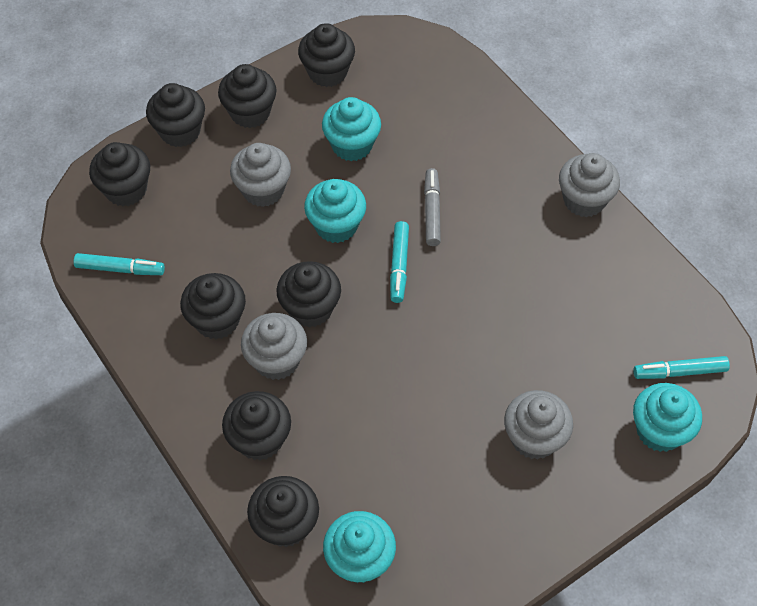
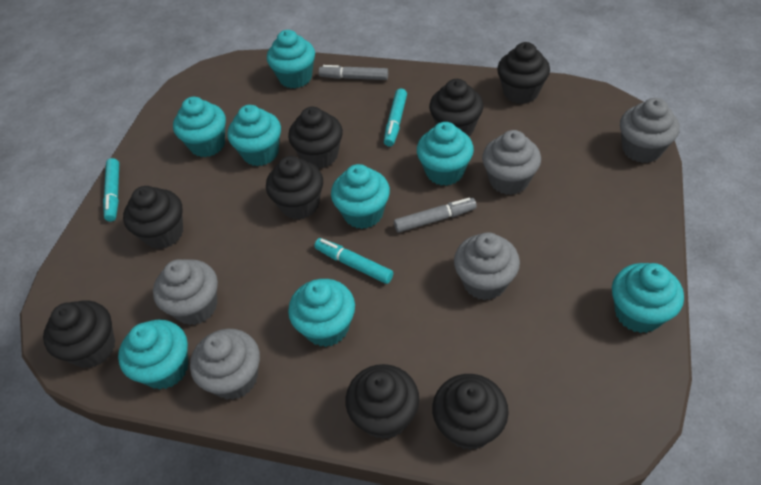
grey cupcake: 4 -> 5
grey marker: 1 -> 2
turquoise cupcake: 4 -> 8

